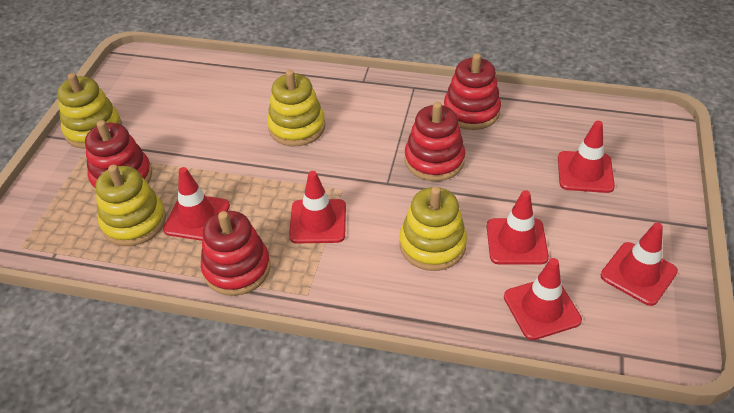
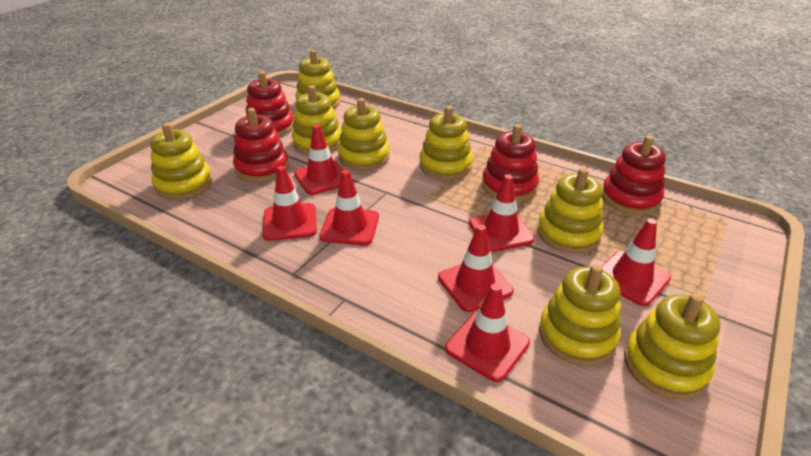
red traffic cone: 6 -> 7
yellow stacking toy: 4 -> 8

